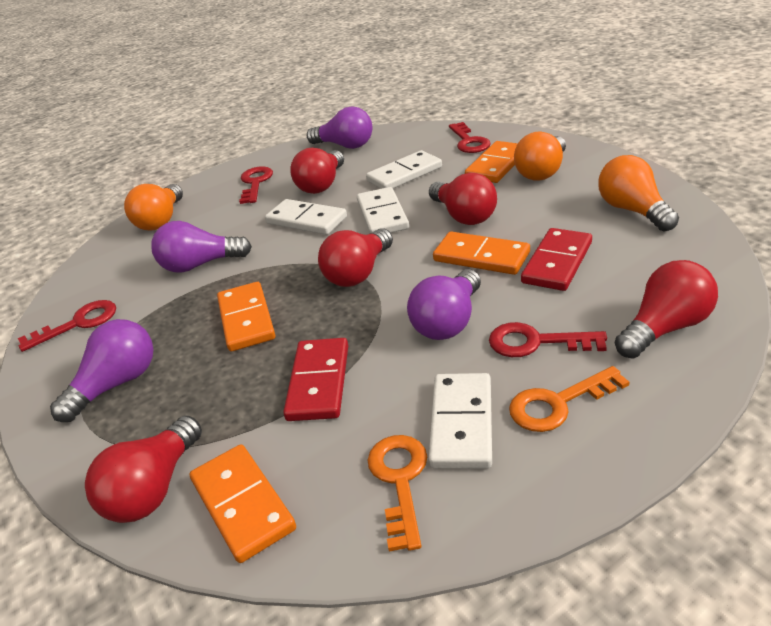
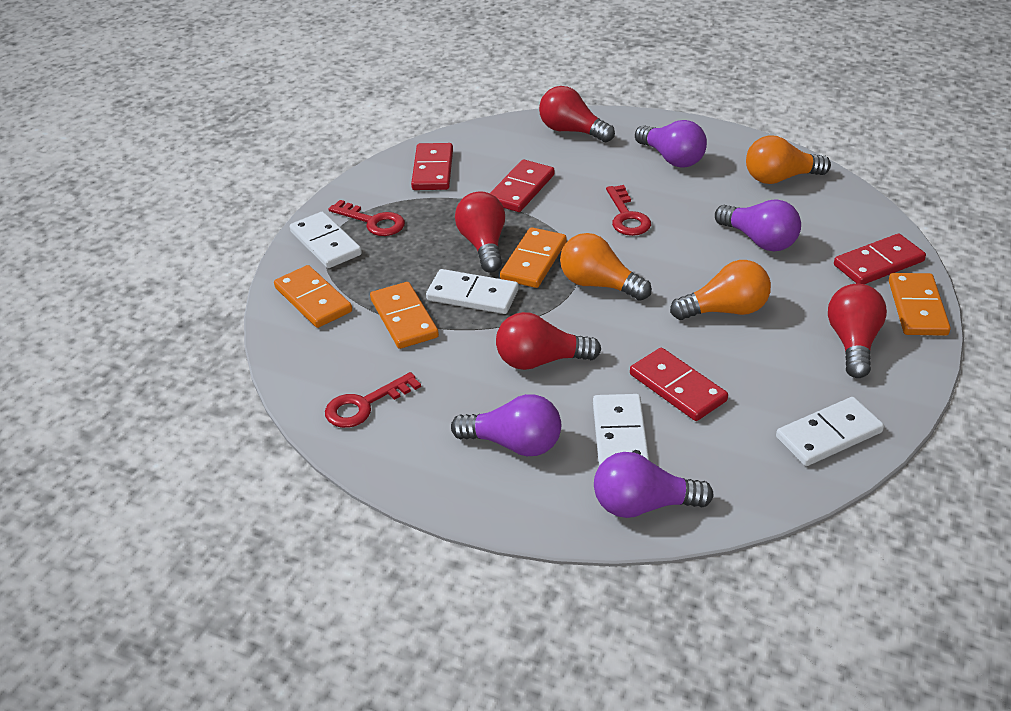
orange key: 2 -> 0
red domino: 2 -> 4
red key: 4 -> 3
red light bulb: 5 -> 4

